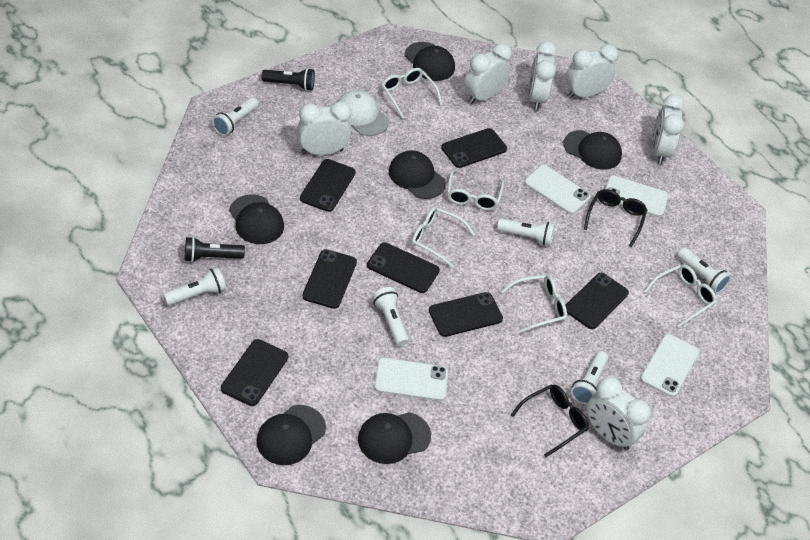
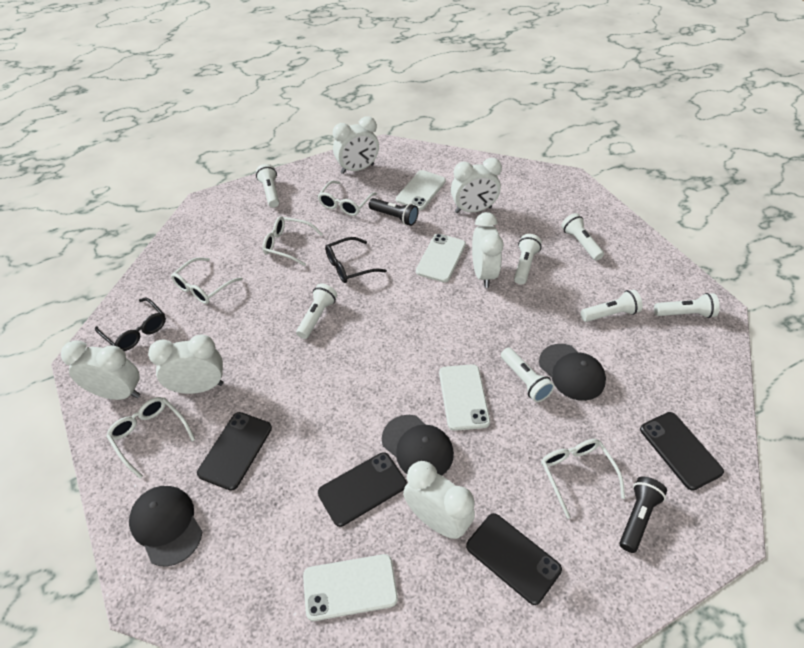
black cap: 6 -> 3
black phone: 7 -> 4
white cap: 1 -> 0
white flashlight: 6 -> 7

